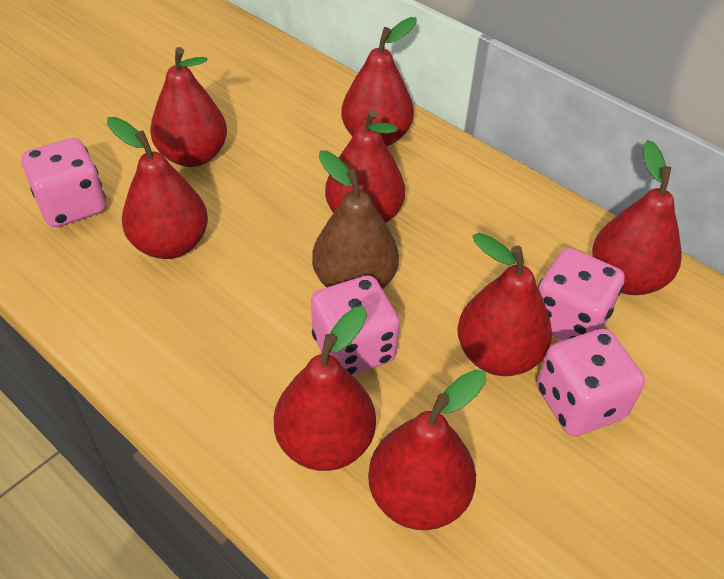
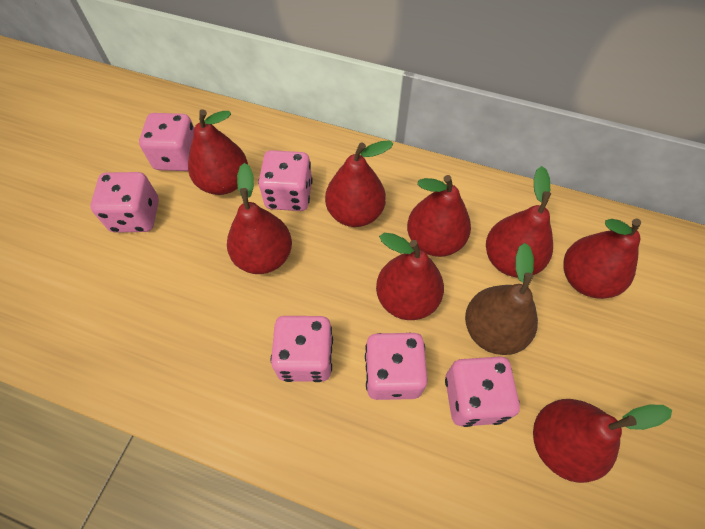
pink dice: 4 -> 6

